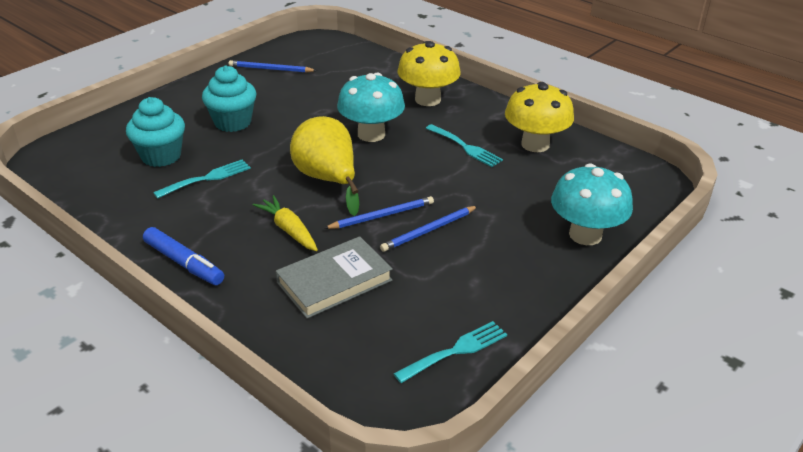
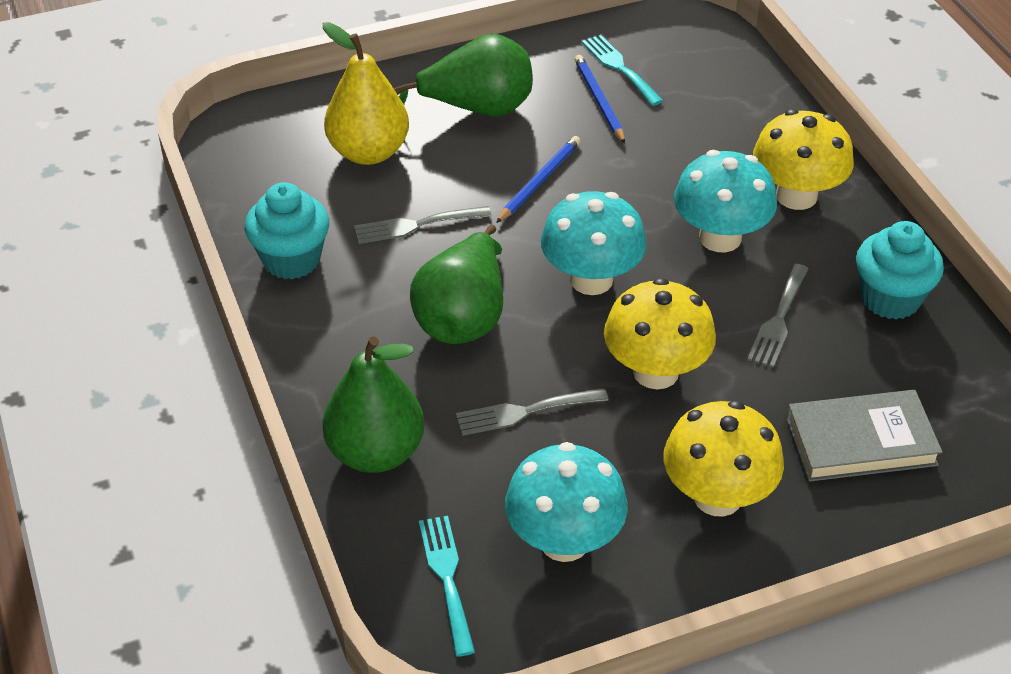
blue marker: 1 -> 0
blue pencil: 3 -> 2
green pear: 0 -> 3
grey fork: 0 -> 3
turquoise fork: 3 -> 2
turquoise mushroom: 2 -> 3
yellow carrot: 1 -> 0
yellow mushroom: 2 -> 3

